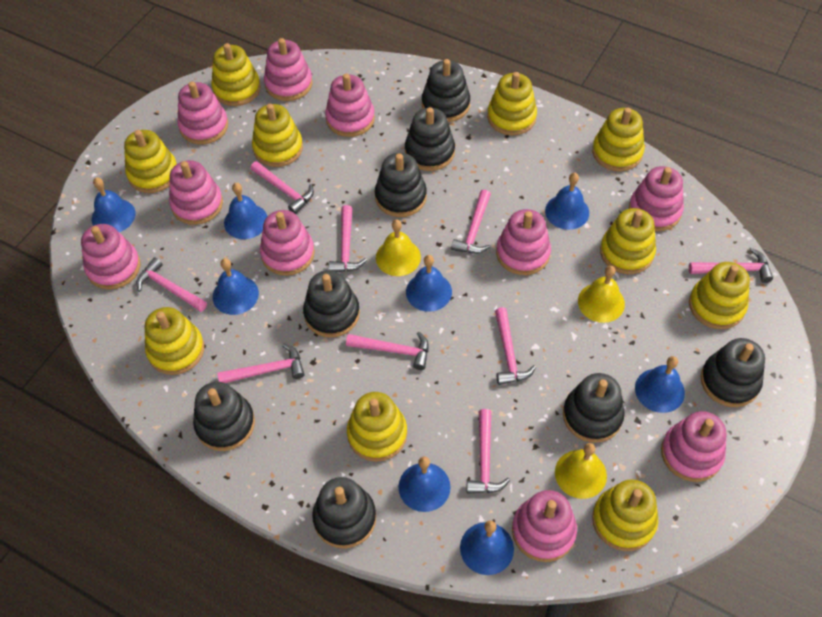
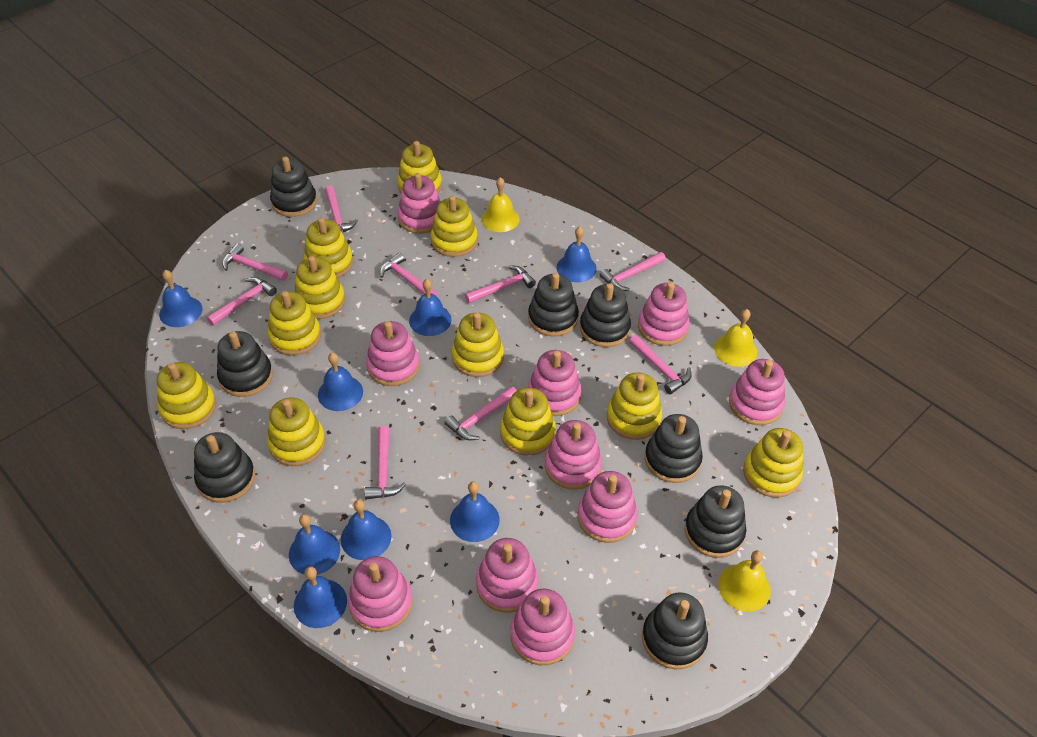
yellow stacking toy: 10 -> 11

